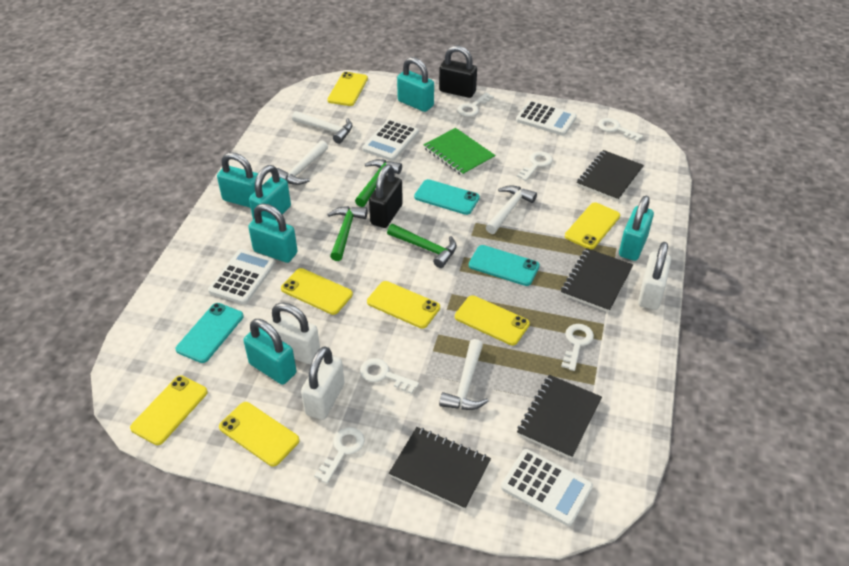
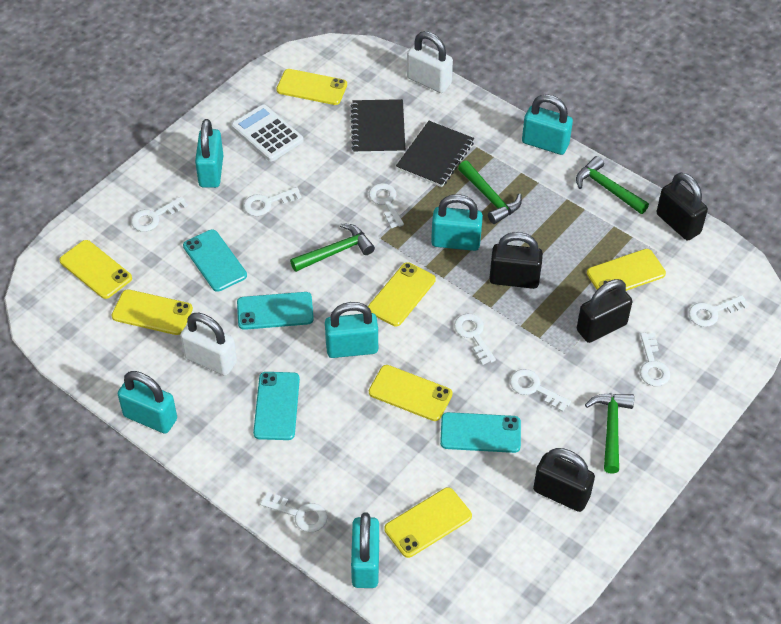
black notebook: 4 -> 2
black padlock: 2 -> 4
green hammer: 3 -> 4
green notebook: 1 -> 0
turquoise phone: 3 -> 4
white calculator: 4 -> 1
white hammer: 4 -> 0
white key: 6 -> 8
white padlock: 3 -> 2

